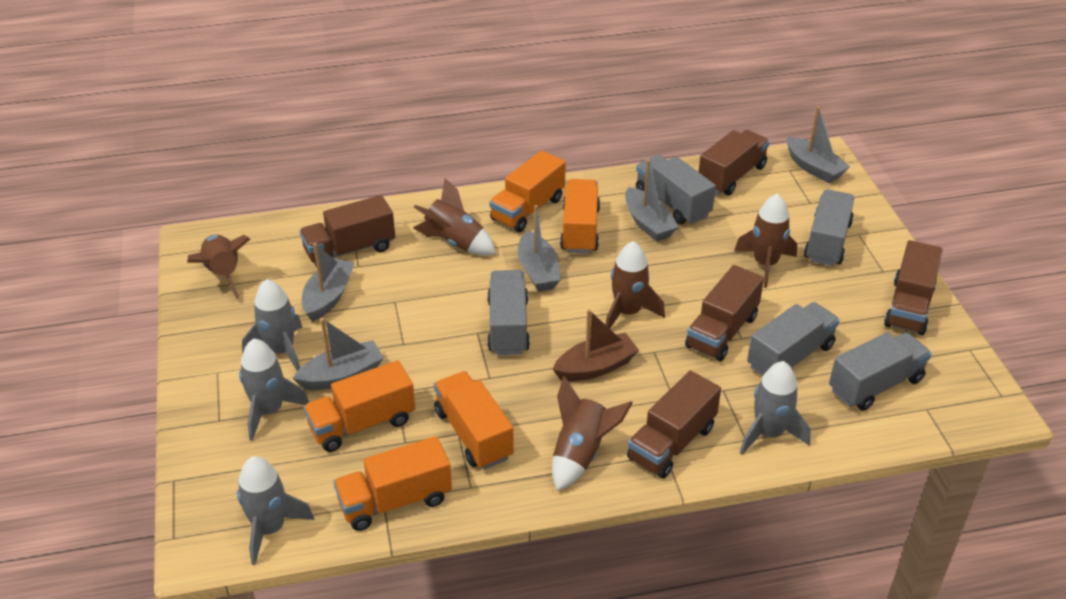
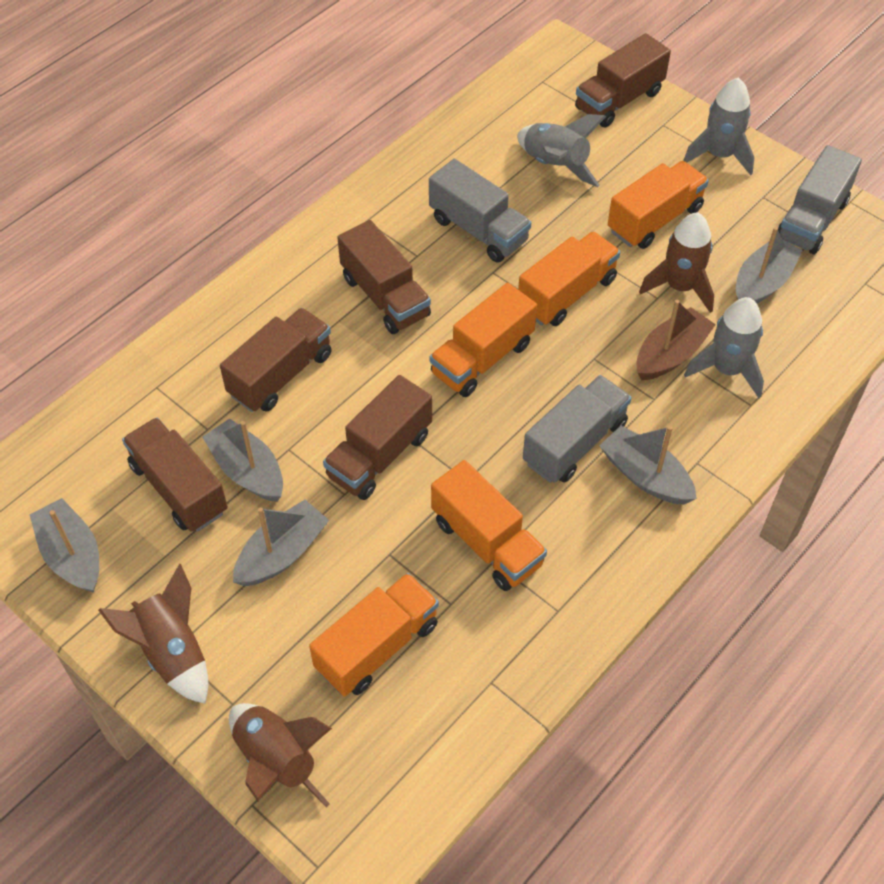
brown rocket: 5 -> 3
grey rocket: 4 -> 3
grey truck: 5 -> 3

